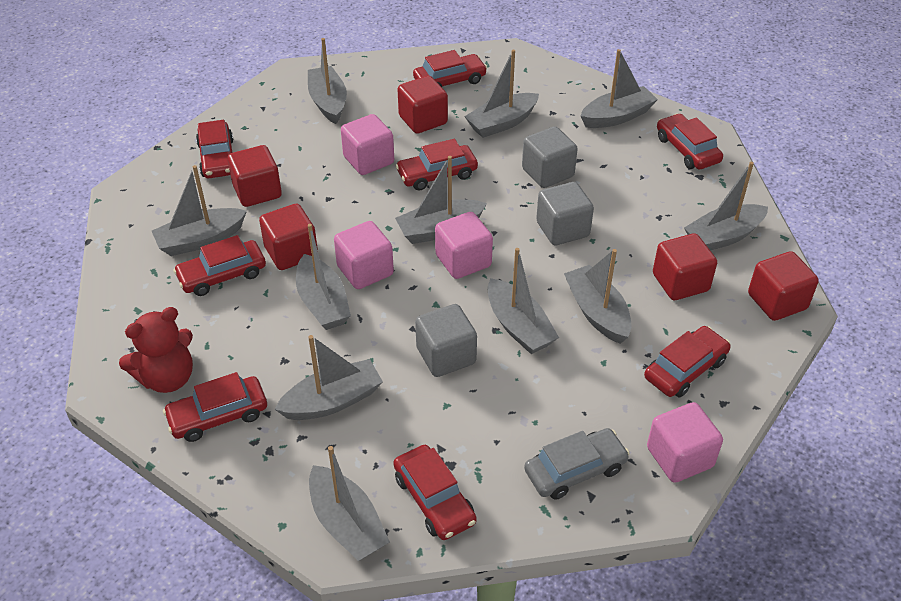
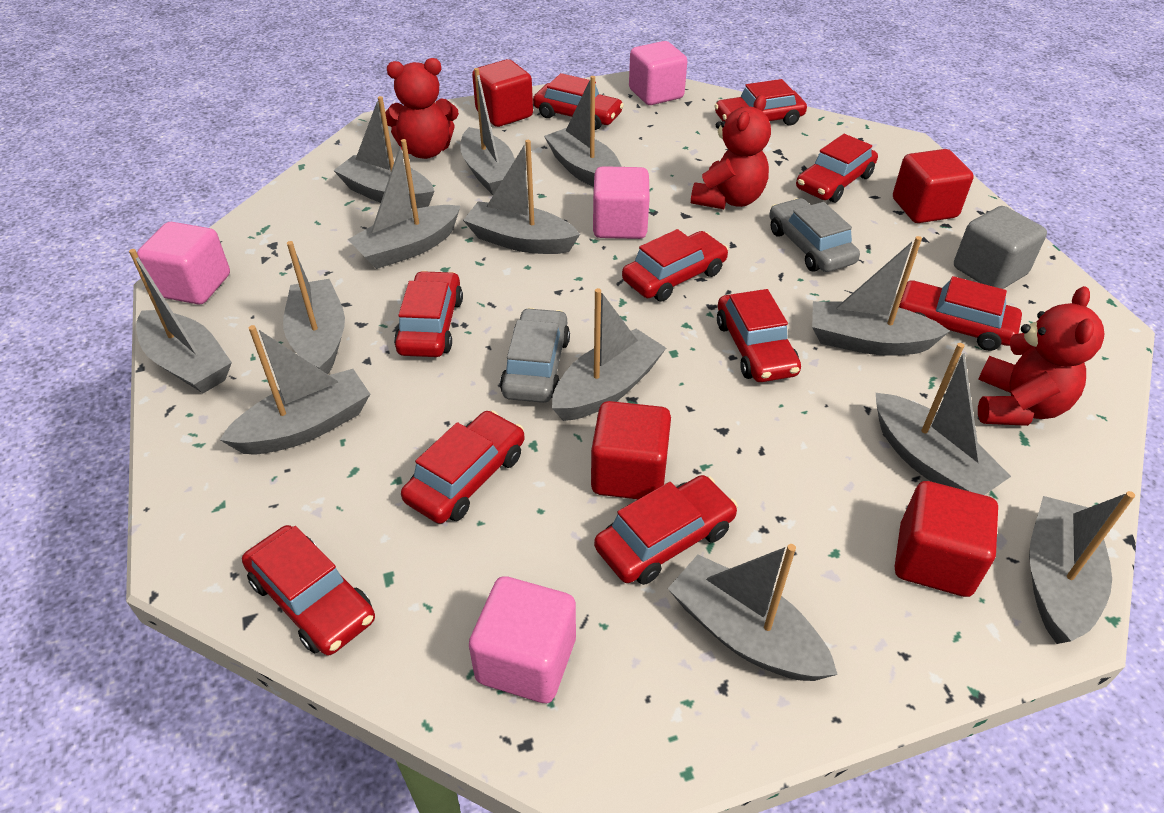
grey boat: 11 -> 13
grey car: 1 -> 2
grey cube: 3 -> 1
red car: 8 -> 10
red cube: 5 -> 4
red teddy bear: 1 -> 3

